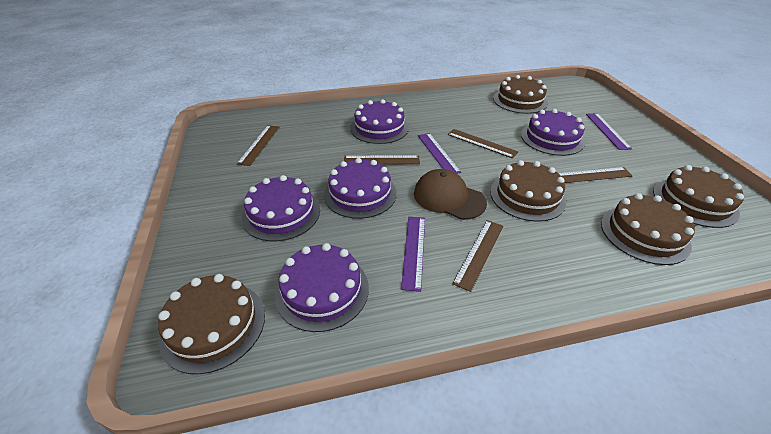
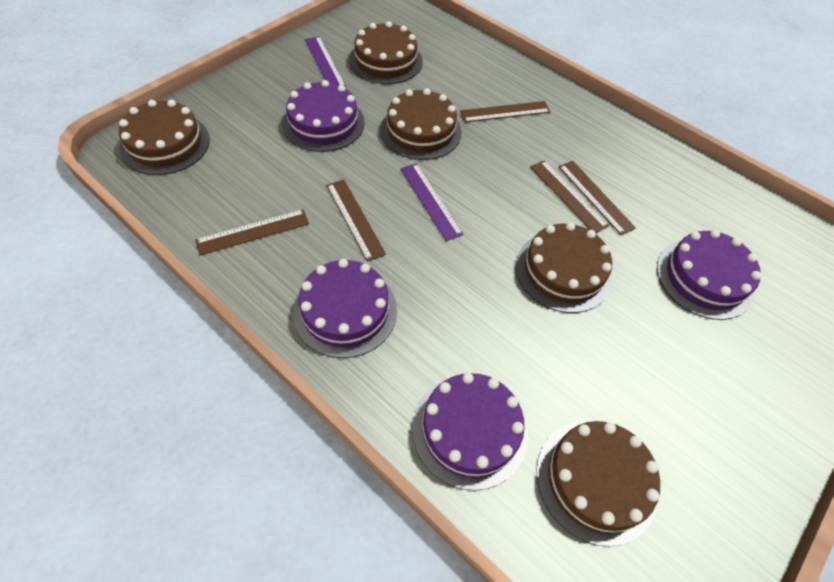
brown cap: 1 -> 0
purple cake: 5 -> 4
purple ruler: 3 -> 2

